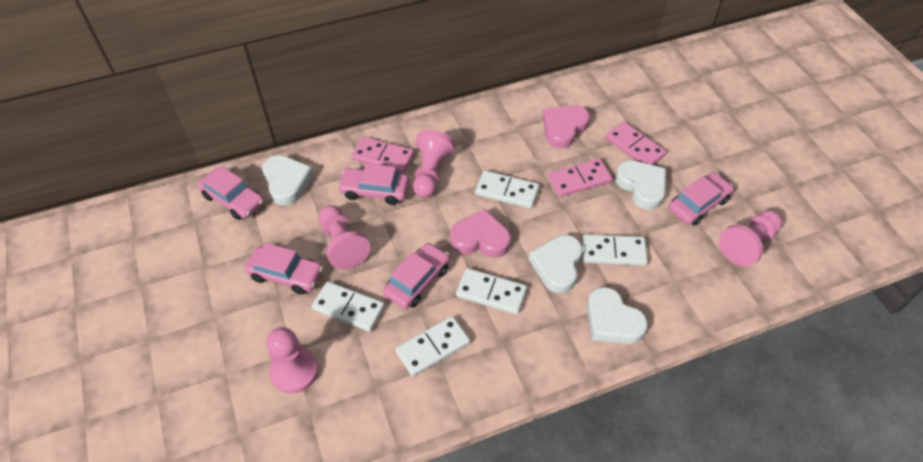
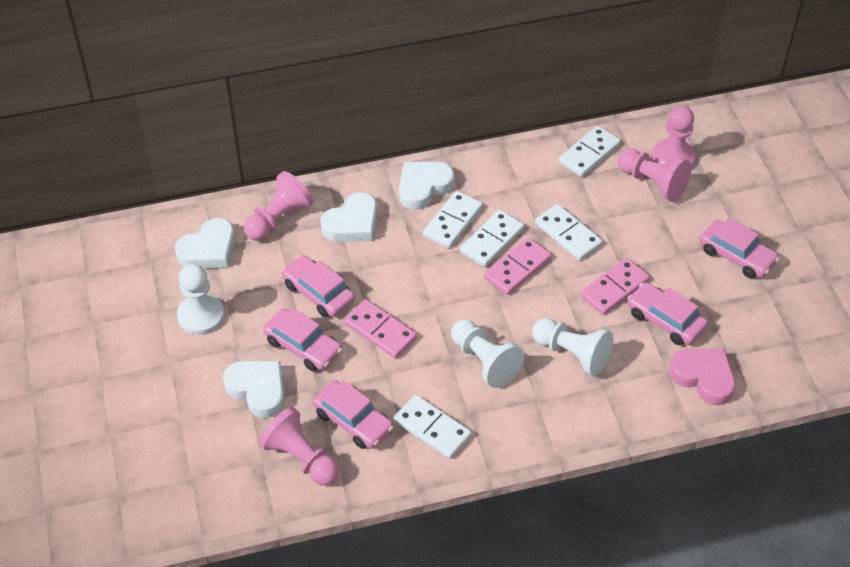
pink heart: 2 -> 1
white pawn: 0 -> 3

